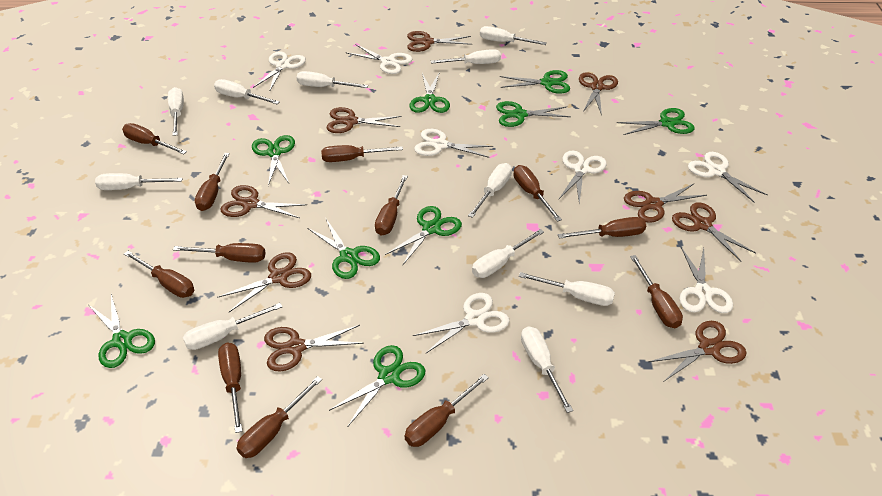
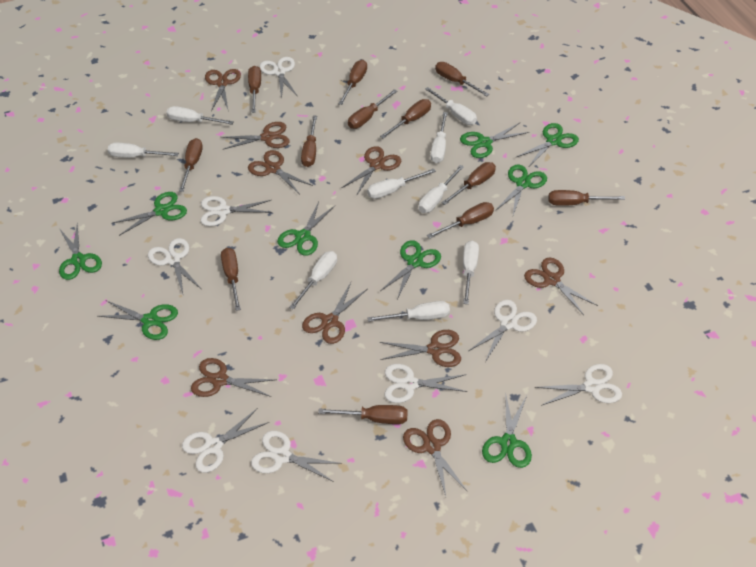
white scissors: 7 -> 8
white screwdriver: 11 -> 9

